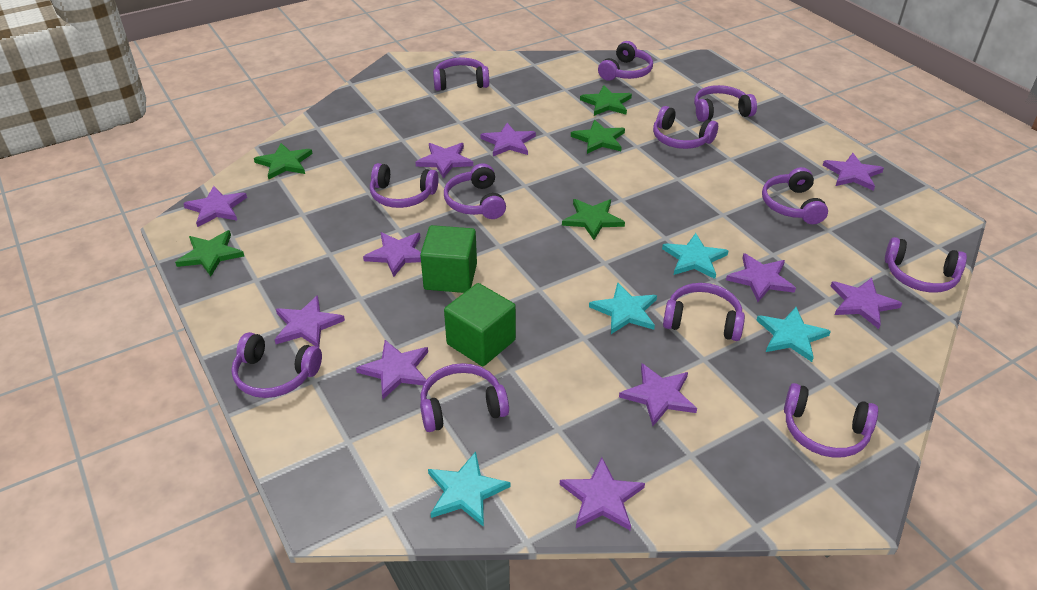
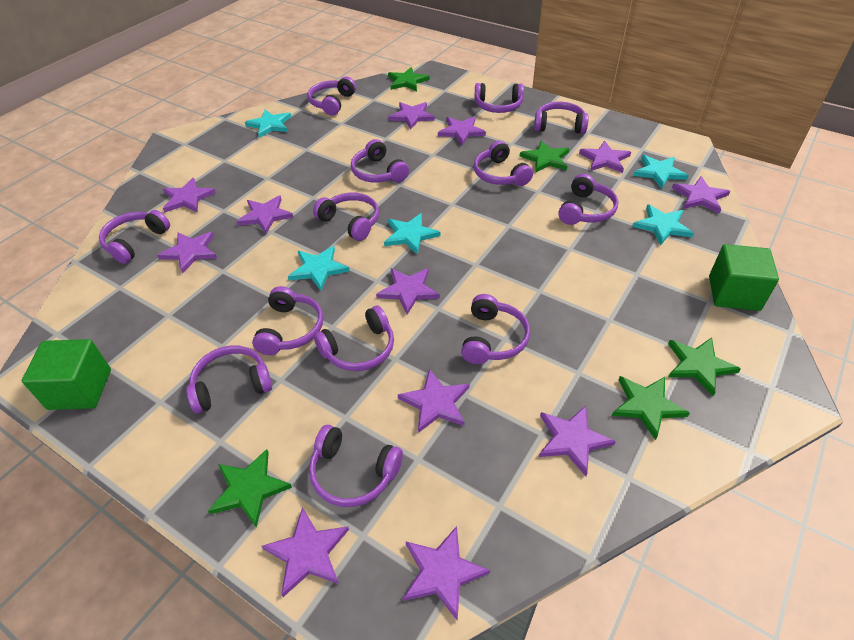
purple headphones: 12 -> 13
purple star: 11 -> 12
turquoise star: 4 -> 5

